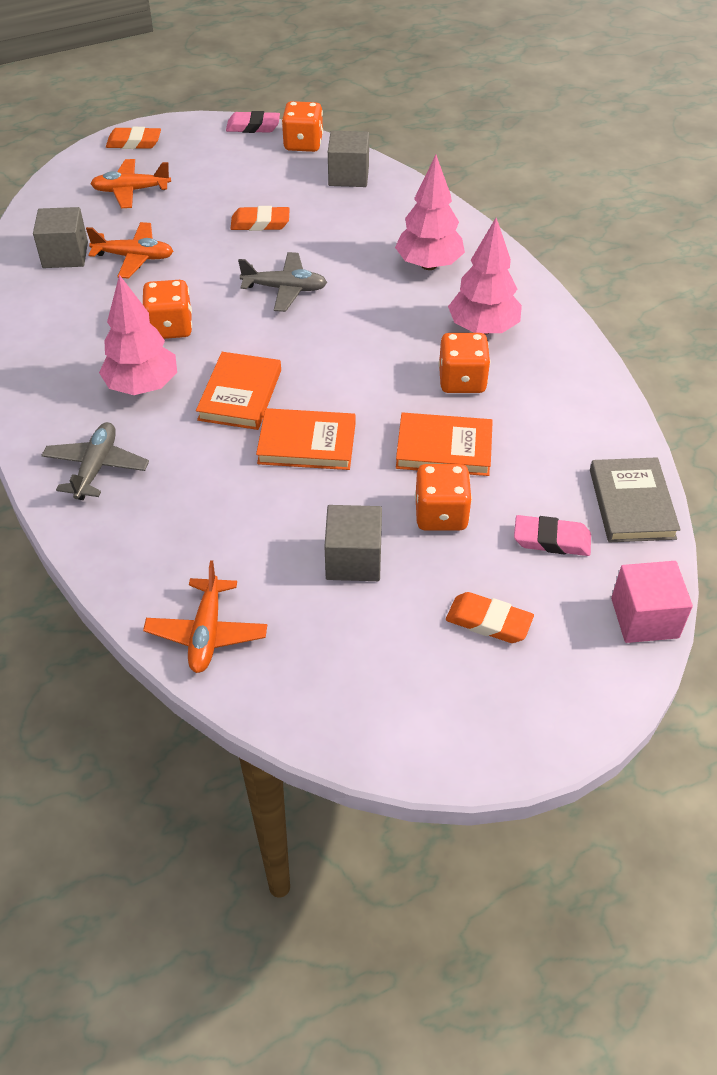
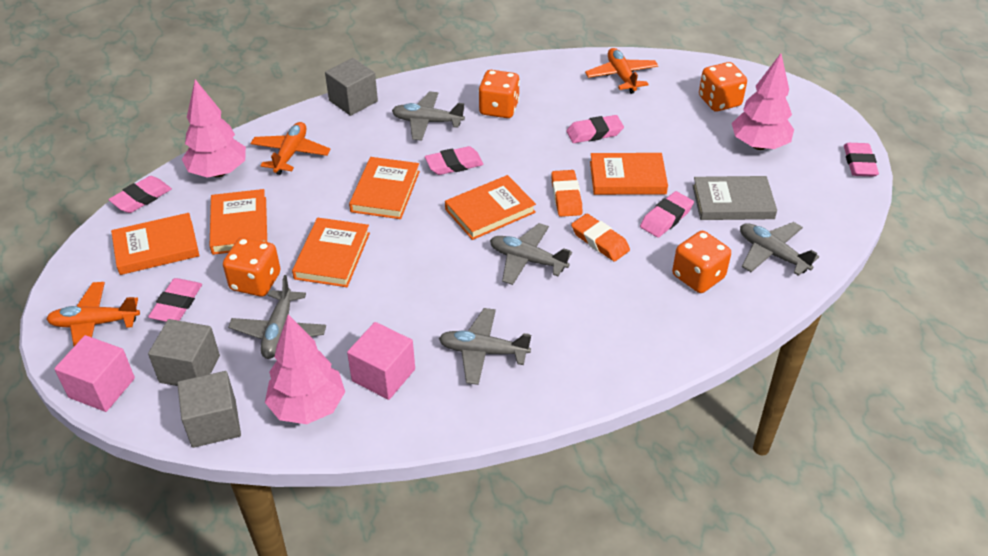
grey plane: 2 -> 5
orange book: 3 -> 6
orange eraser: 3 -> 2
pink cube: 1 -> 2
pink eraser: 2 -> 6

